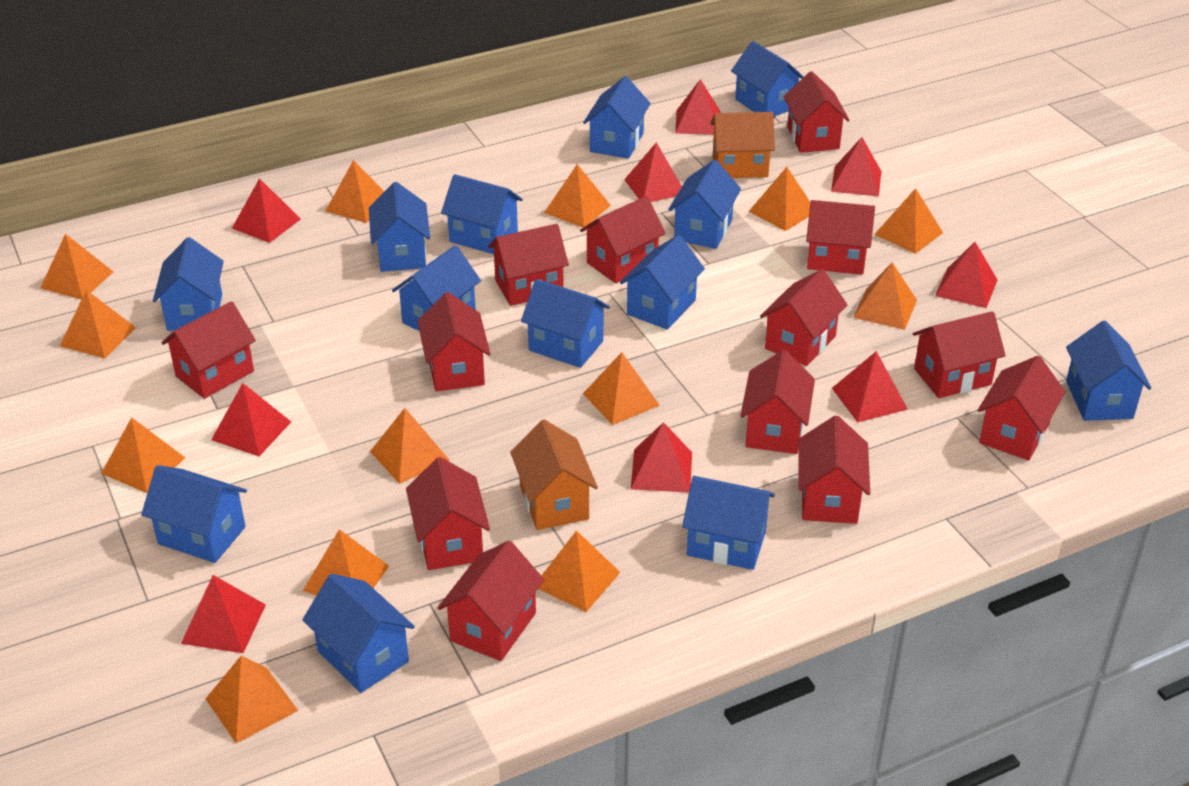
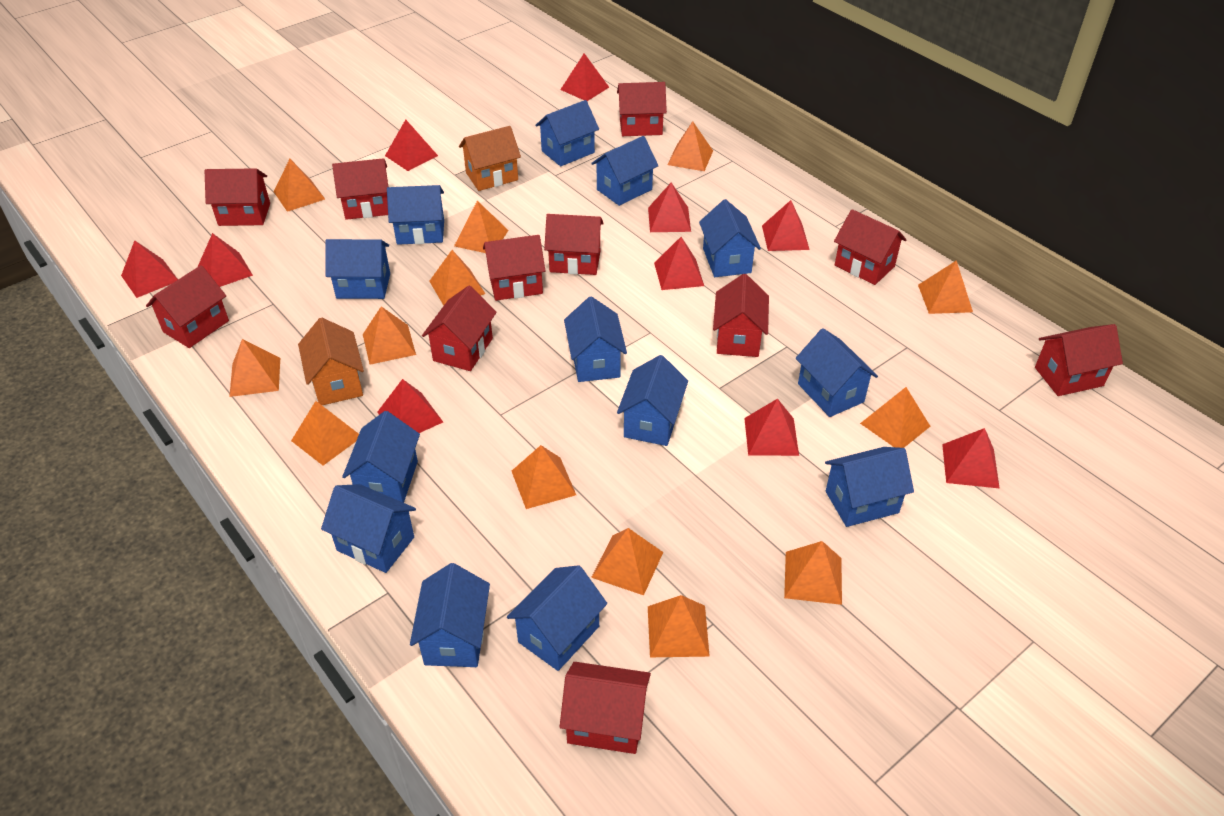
red house: 13 -> 11
red pyramid: 9 -> 10

